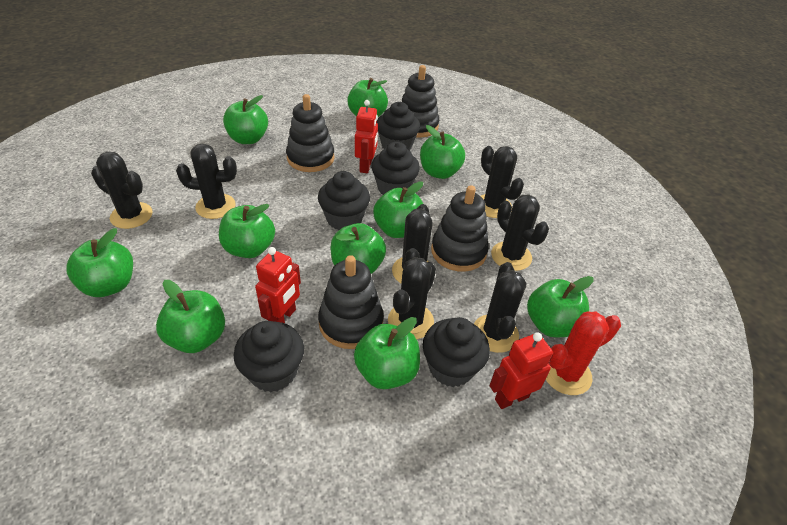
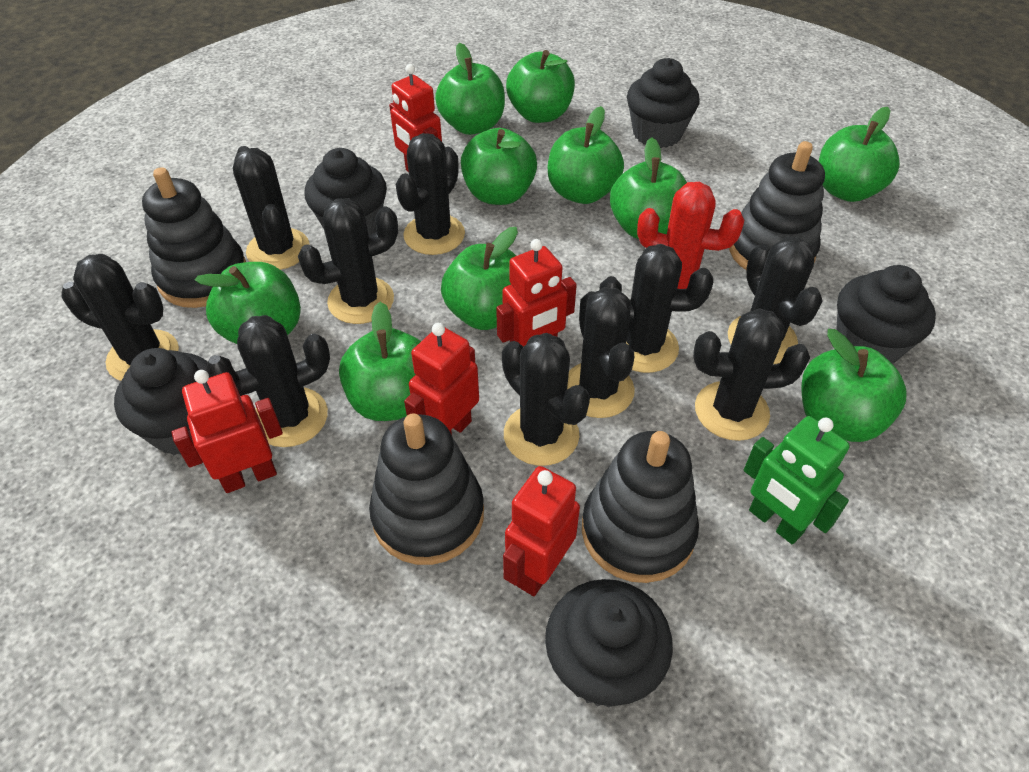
black cactus: 7 -> 10
green robot: 0 -> 1
red robot: 3 -> 5

